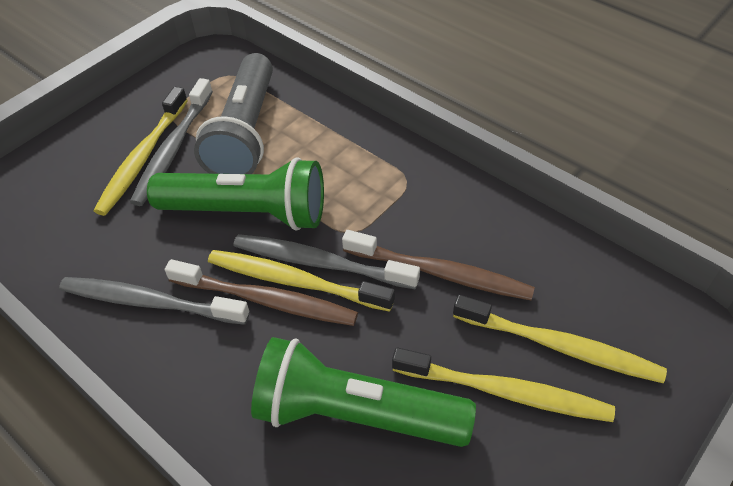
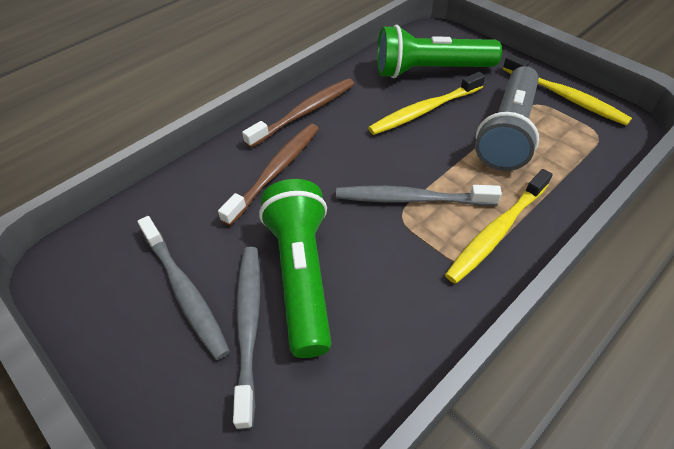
yellow toothbrush: 4 -> 3

